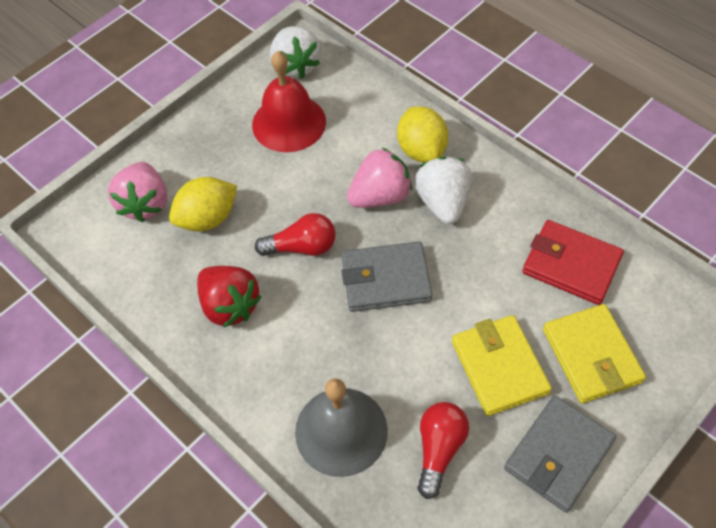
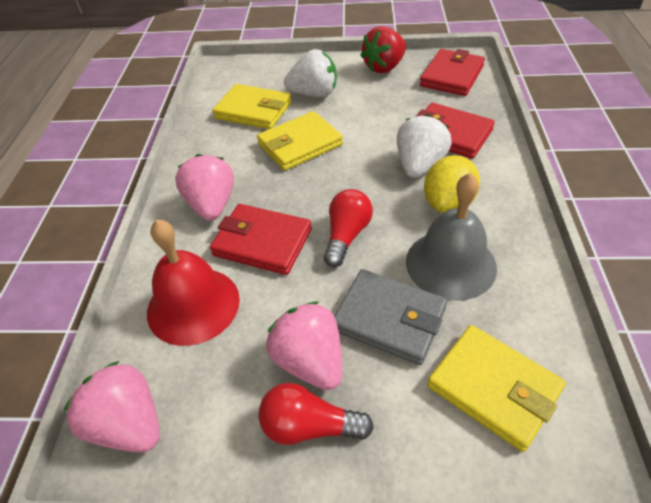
grey wallet: 2 -> 1
pink strawberry: 2 -> 3
red wallet: 1 -> 3
yellow lemon: 2 -> 1
yellow wallet: 2 -> 3

